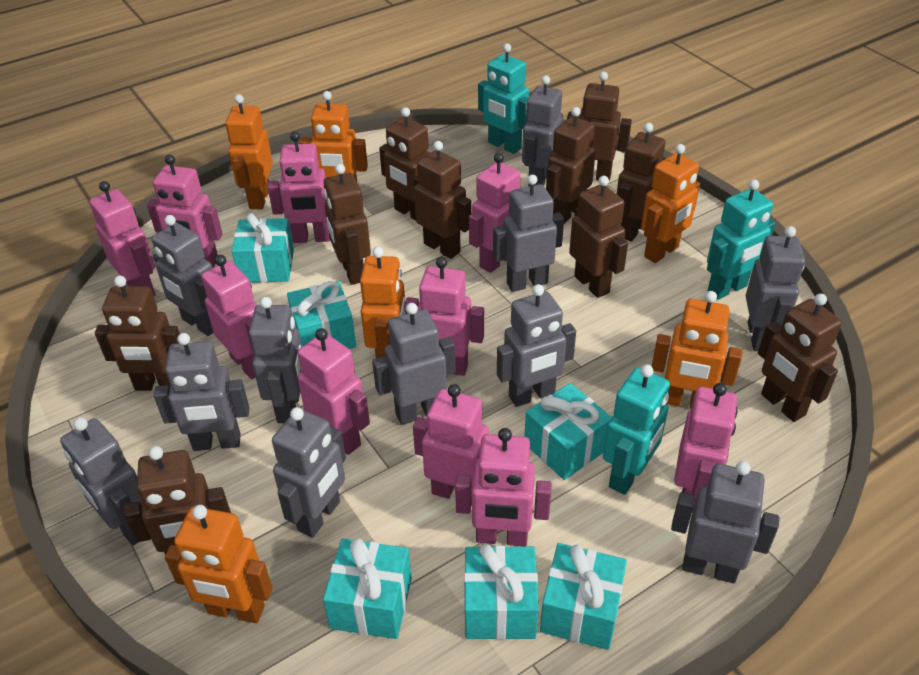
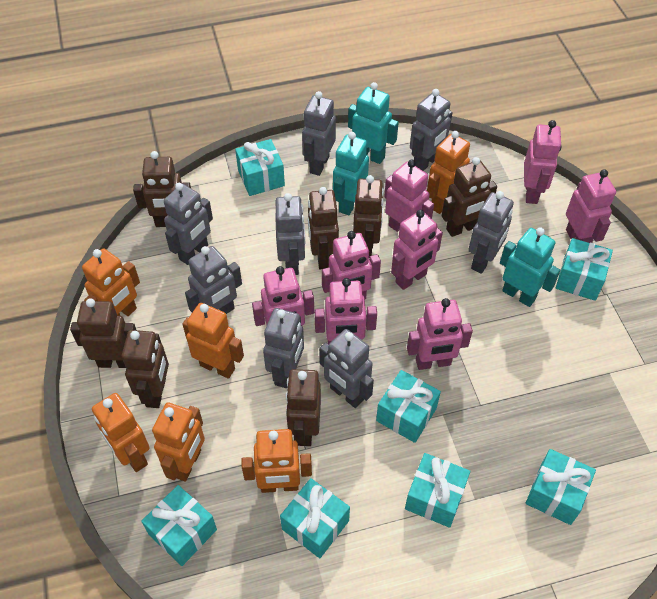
brown robot: 10 -> 7
grey robot: 11 -> 8
pink robot: 10 -> 8
turquoise gift: 6 -> 7

